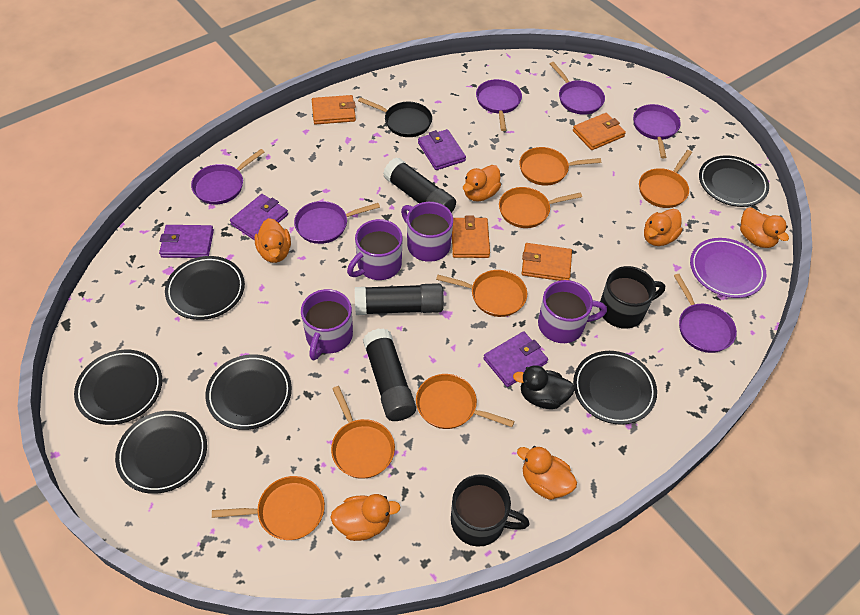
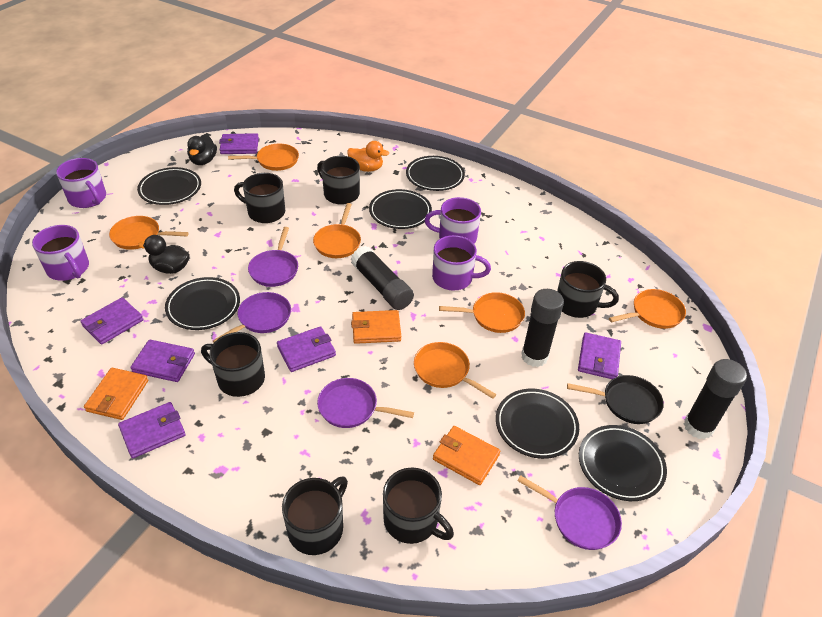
black duck: 1 -> 2
black mug: 2 -> 6
orange duck: 6 -> 1
orange pan: 7 -> 6
orange wallet: 4 -> 3
purple pan: 6 -> 4
purple plate: 1 -> 0
purple wallet: 4 -> 6

